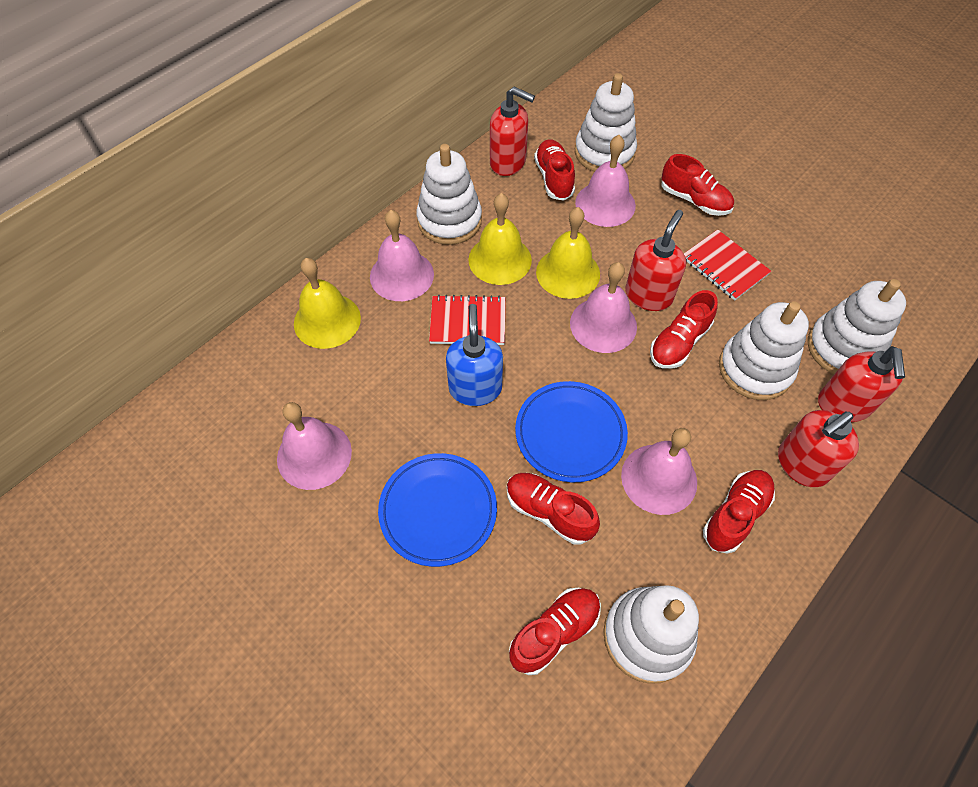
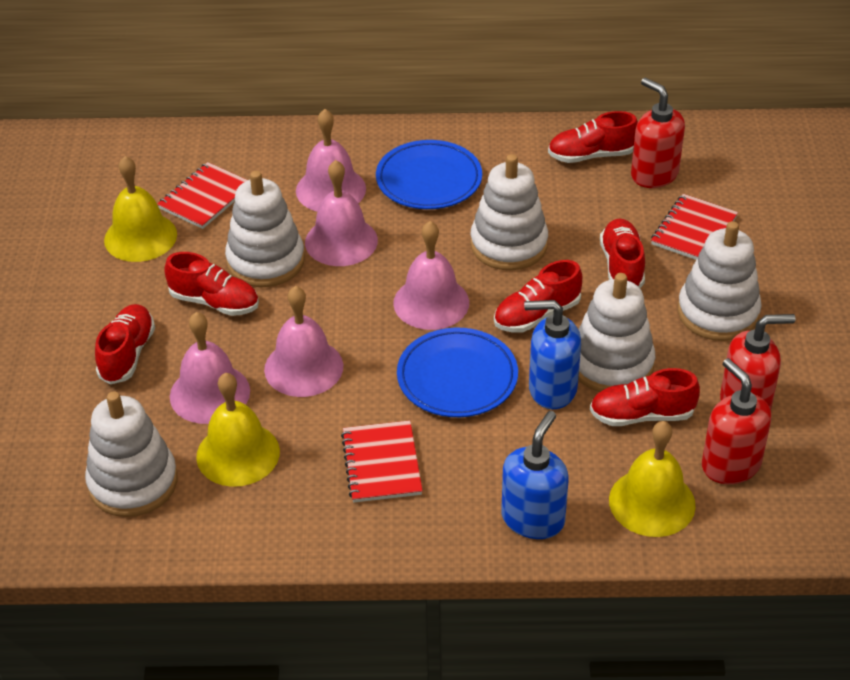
blue soap dispenser: 1 -> 2
red notebook: 2 -> 3
red soap dispenser: 4 -> 3

